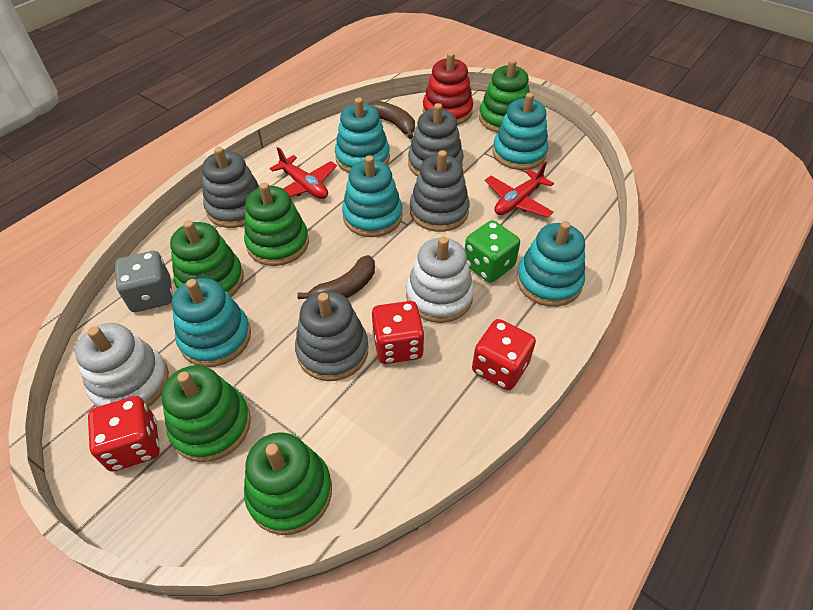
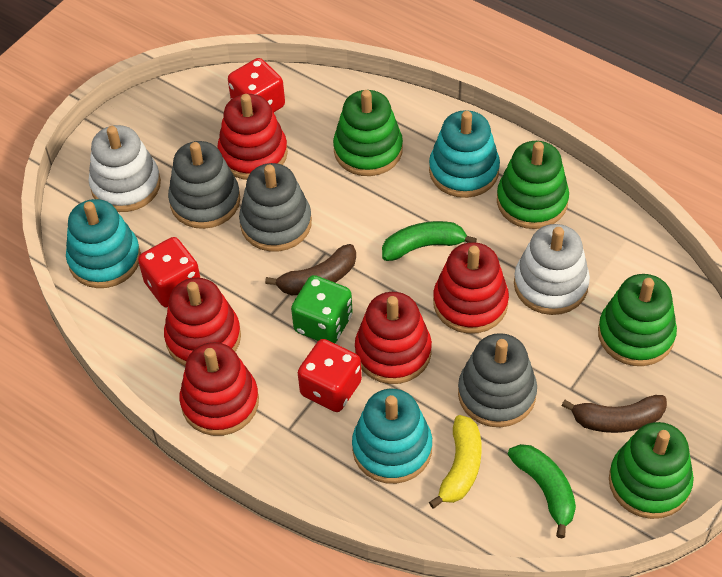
green banana: 0 -> 2
green stacking toy: 5 -> 4
grey dice: 1 -> 0
grey stacking toy: 4 -> 3
red plane: 2 -> 0
red stacking toy: 1 -> 5
turquoise stacking toy: 5 -> 3
yellow banana: 0 -> 1

